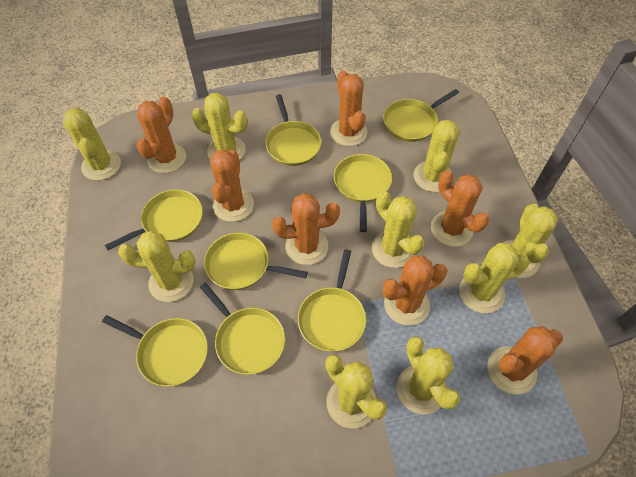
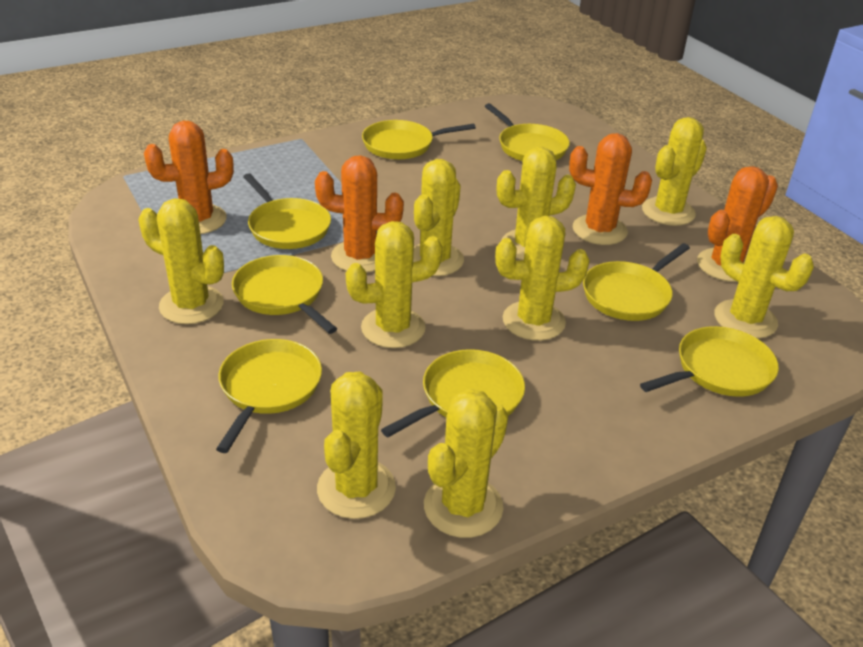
orange cactus: 7 -> 4

